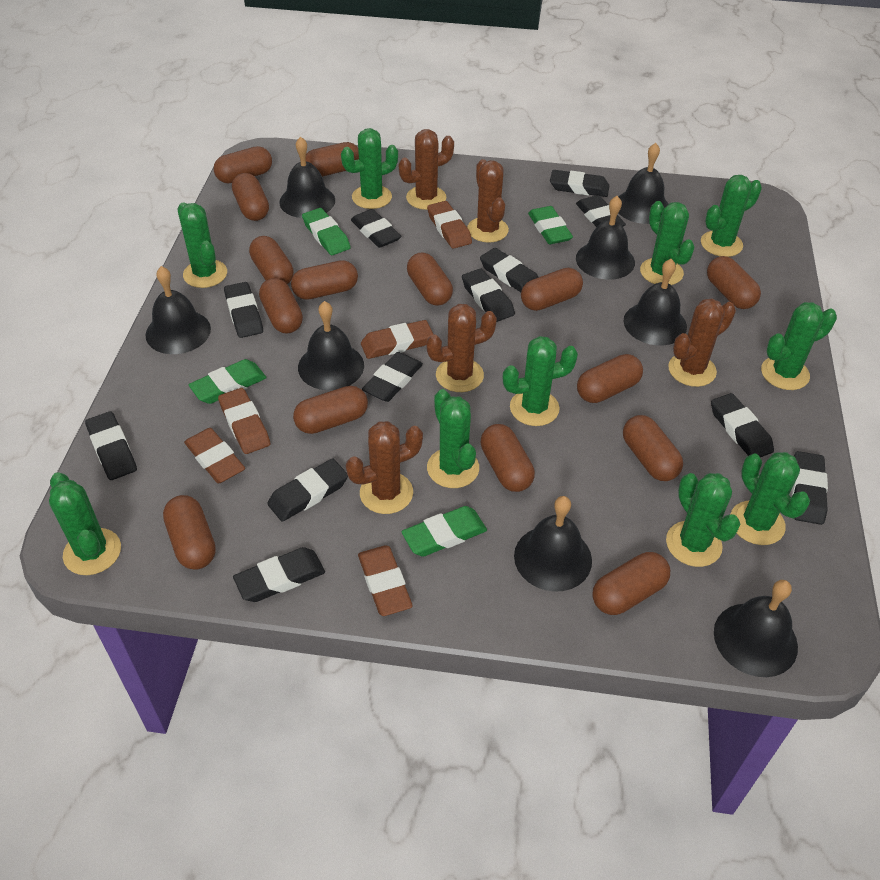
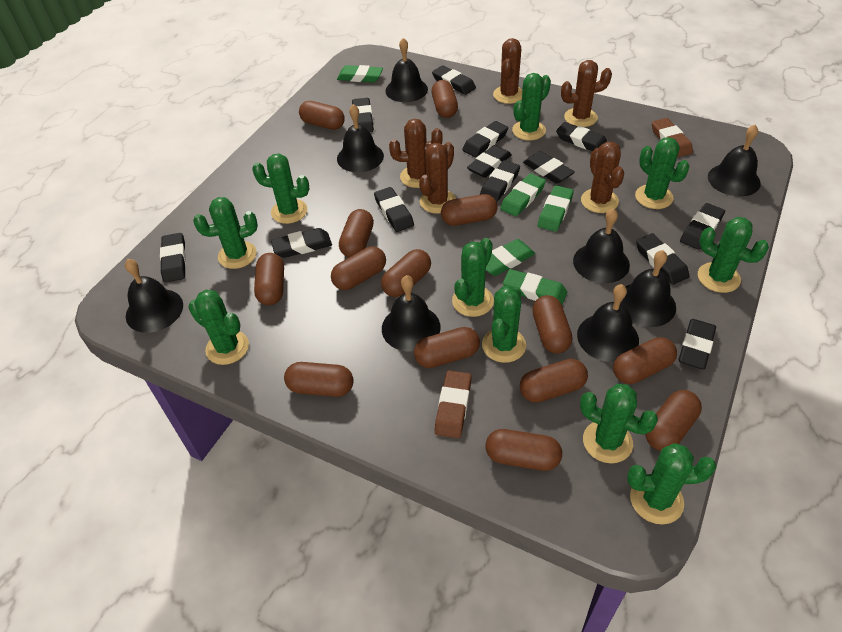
black eraser: 12 -> 13
brown capsule: 15 -> 14
brown eraser: 5 -> 2
green eraser: 4 -> 5

